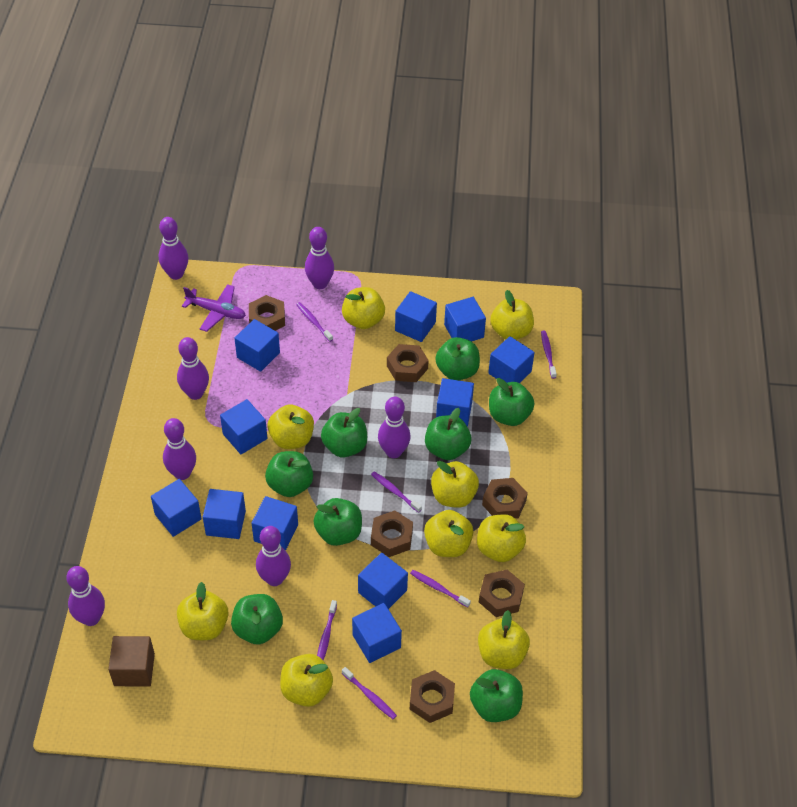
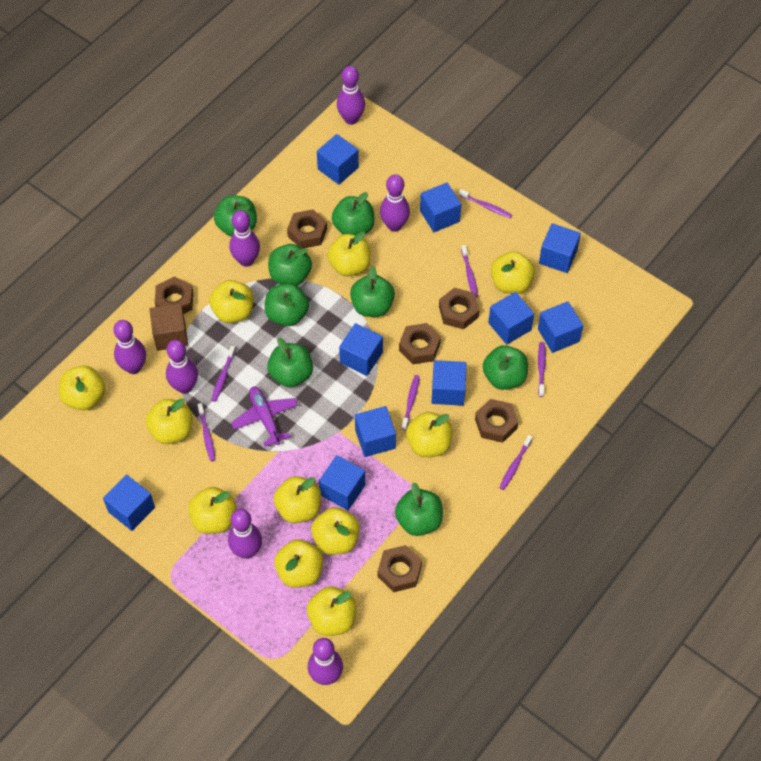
blue cube: 11 -> 10
purple toothbrush: 6 -> 7
yellow apple: 9 -> 11

